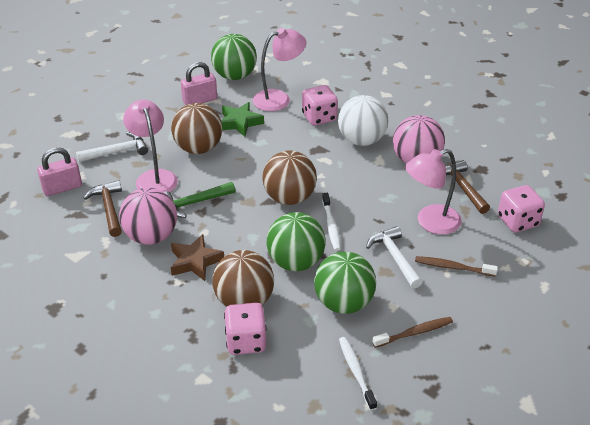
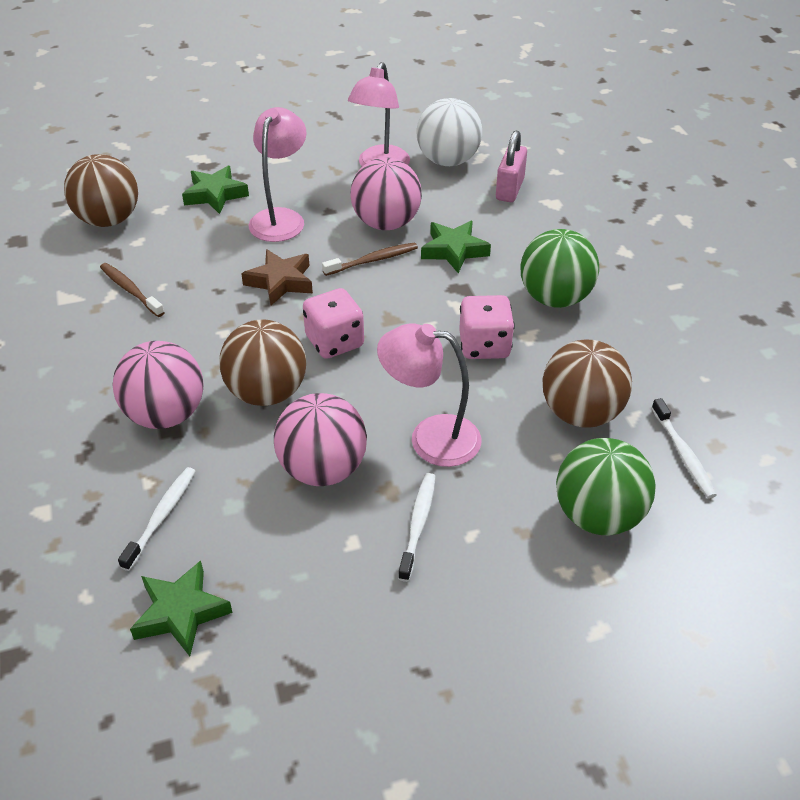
brown hammer: 2 -> 0
green ball: 3 -> 2
green hammer: 1 -> 0
green star: 1 -> 3
pink ball: 2 -> 3
pink dice: 3 -> 2
pink padlock: 2 -> 1
white hammer: 2 -> 0
white toothbrush: 2 -> 3

